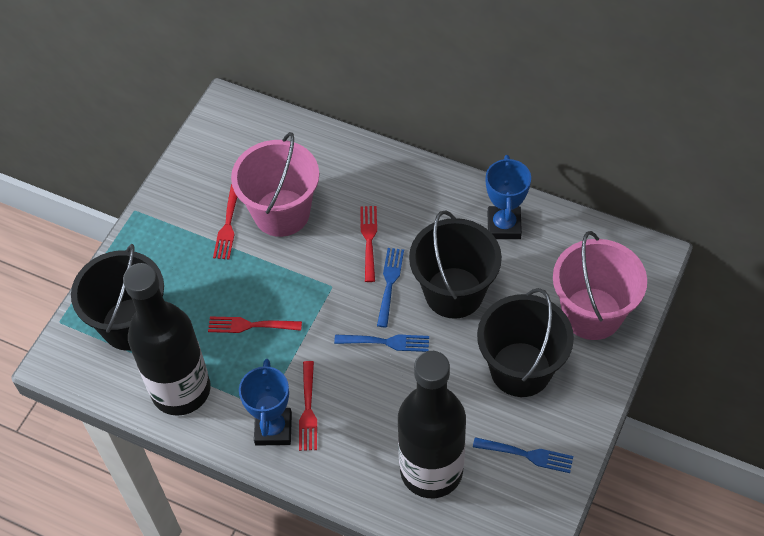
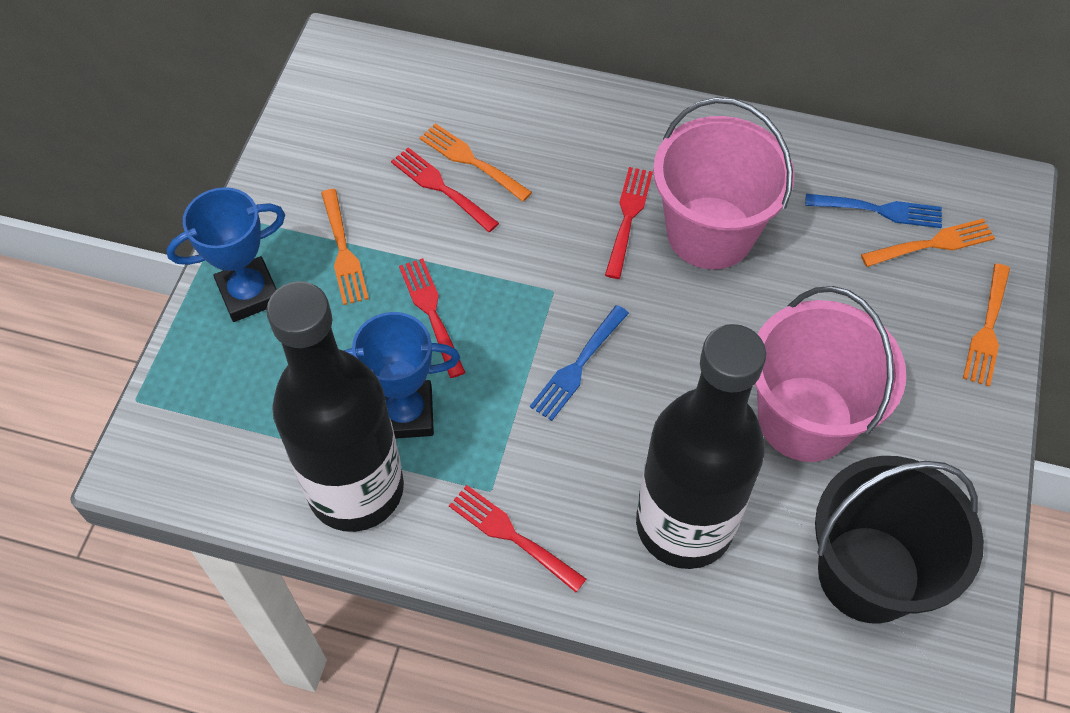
black bucket: 3 -> 1
blue fork: 3 -> 2
orange fork: 0 -> 4

